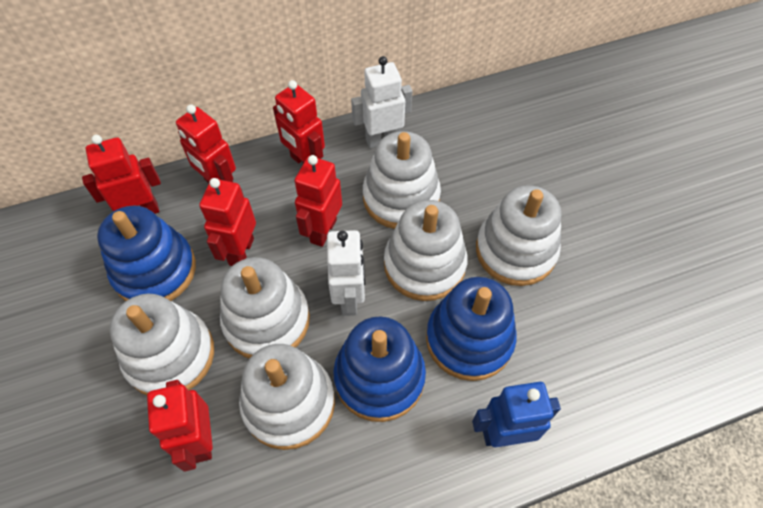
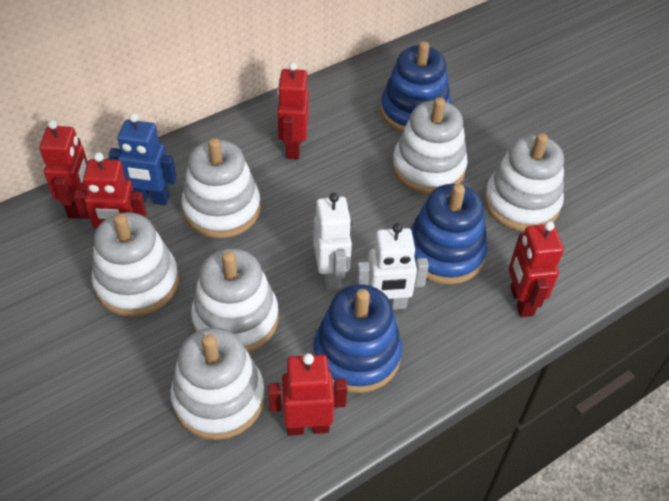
red robot: 6 -> 5

